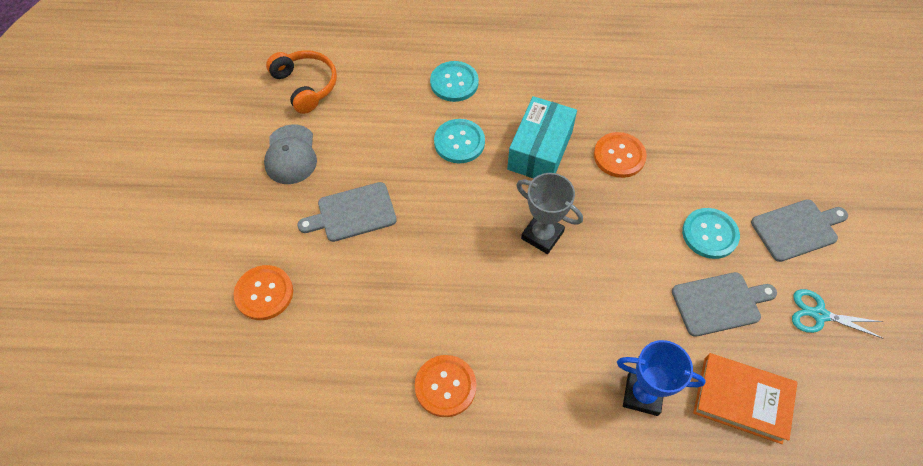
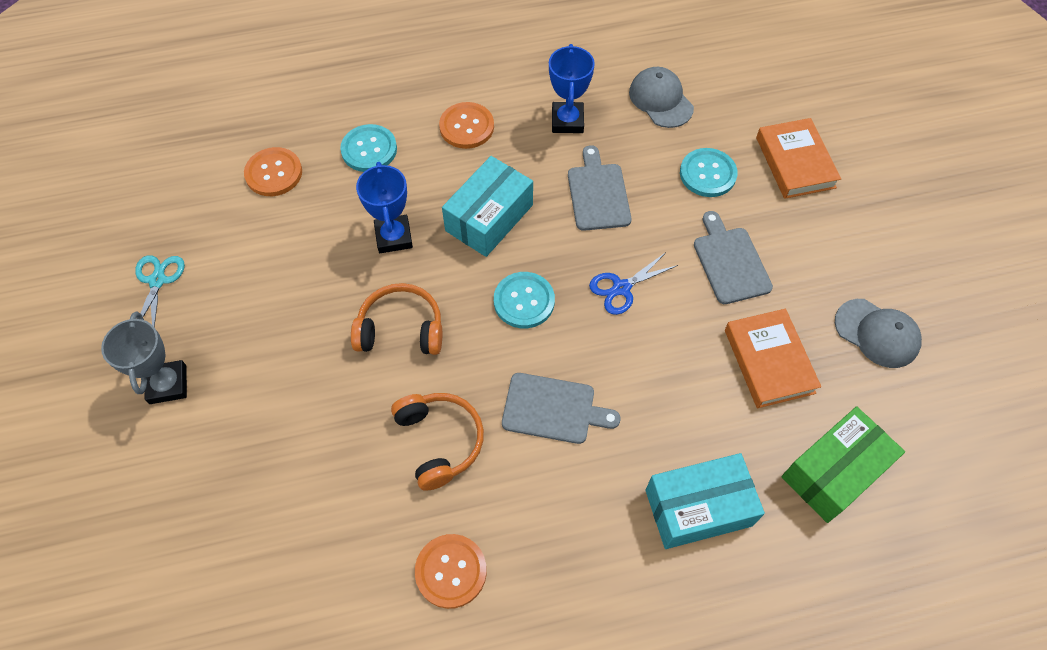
blue scissors: 0 -> 1
blue trophy: 1 -> 2
green box: 0 -> 1
grey cap: 1 -> 2
orange book: 1 -> 2
orange headphones: 1 -> 2
turquoise box: 1 -> 2

